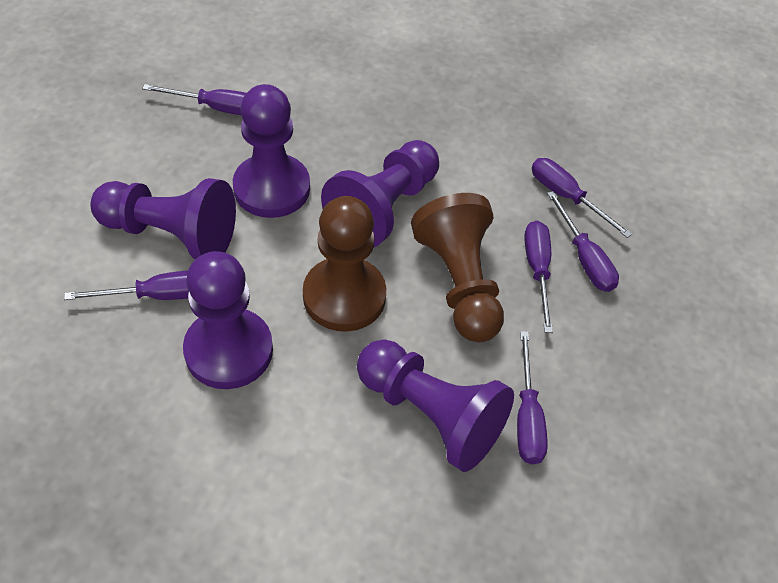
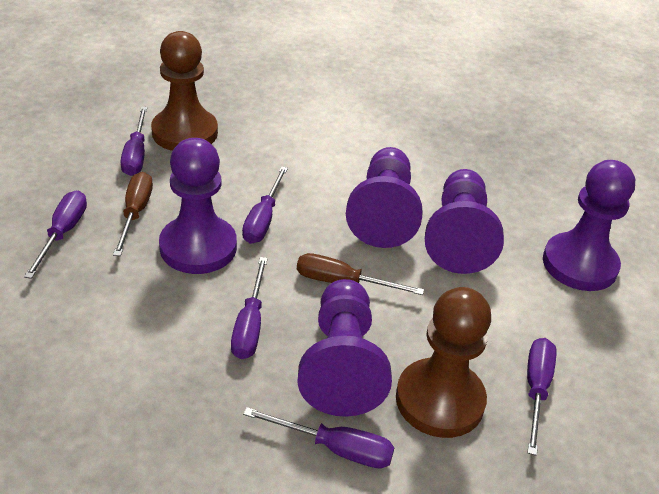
brown screwdriver: 0 -> 2

